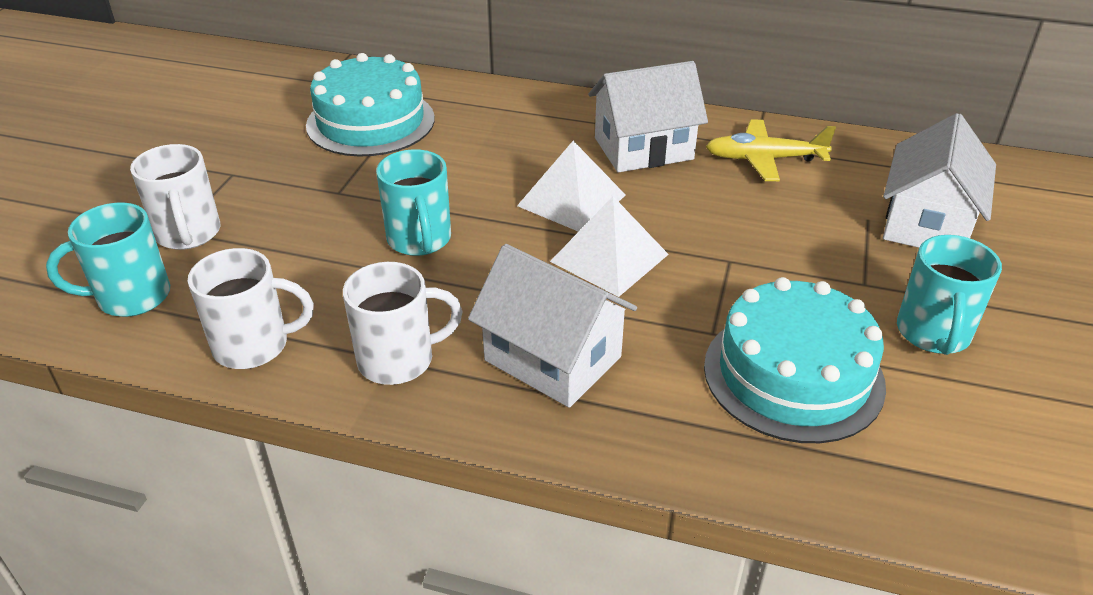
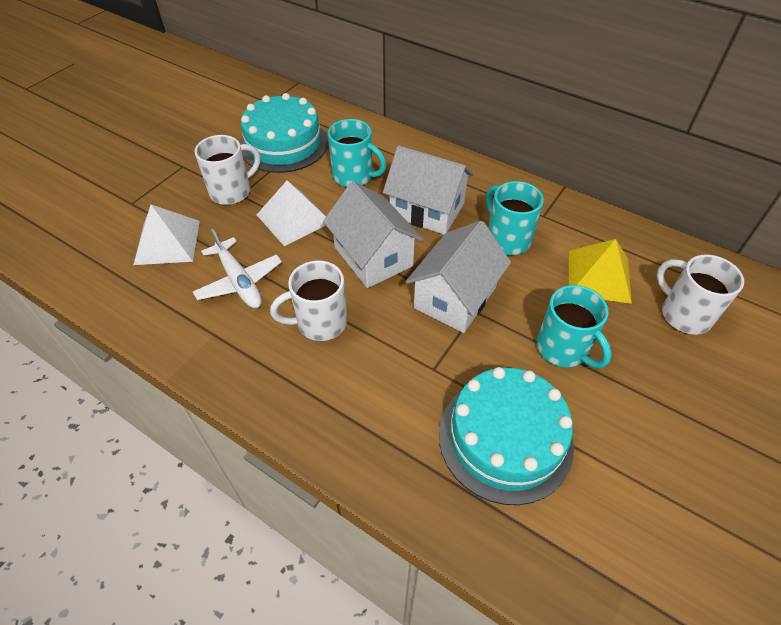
white plane: 0 -> 1
yellow plane: 1 -> 0
yellow pyramid: 0 -> 1

